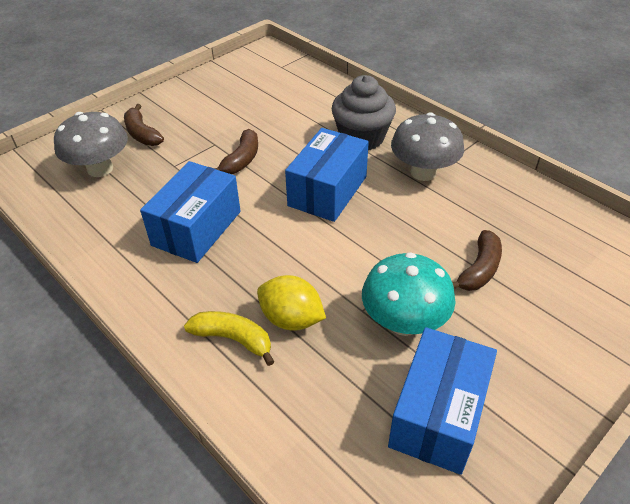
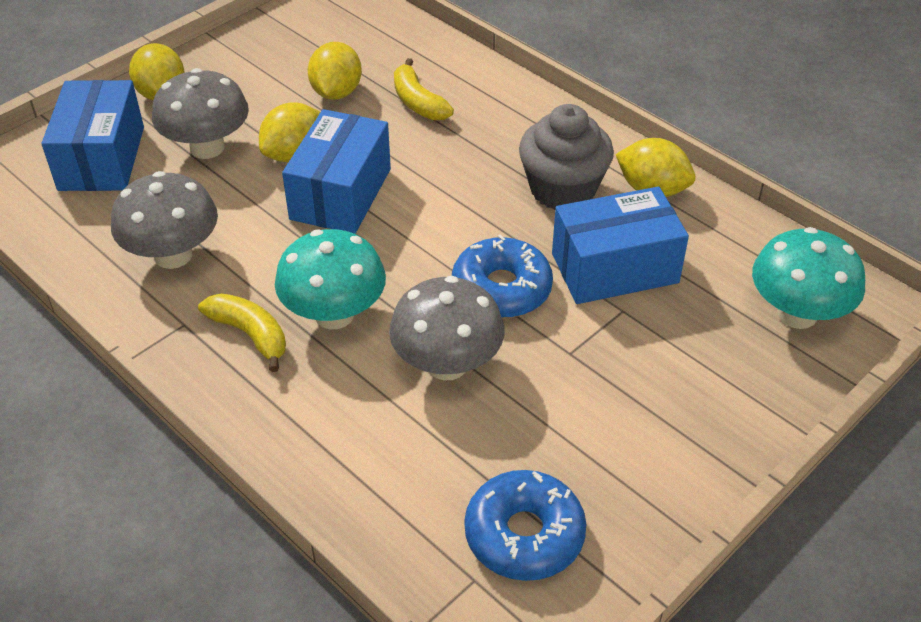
blue donut: 0 -> 2
brown banana: 3 -> 0
grey mushroom: 2 -> 3
turquoise mushroom: 1 -> 2
yellow banana: 1 -> 2
yellow lemon: 1 -> 4

